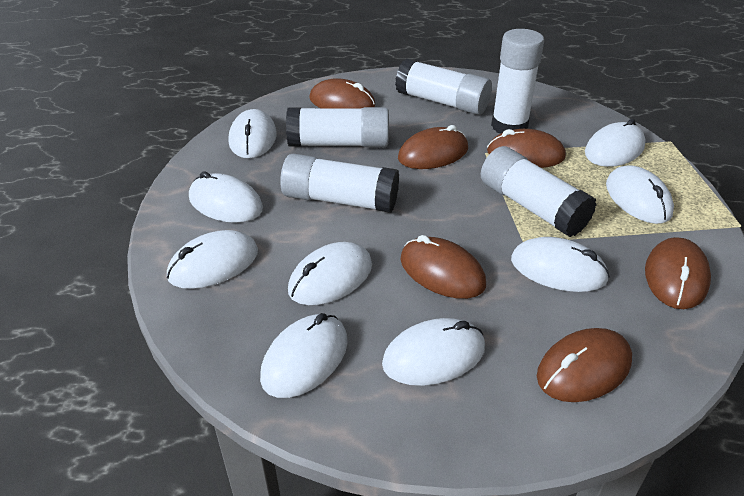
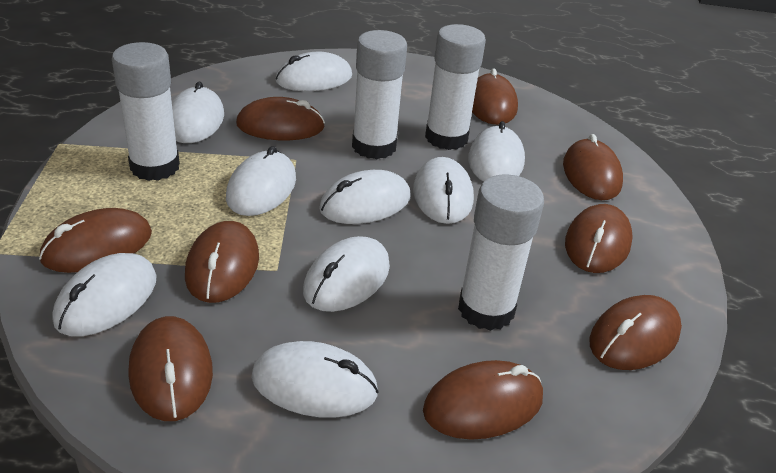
brown mouse: 6 -> 9
white glue stick: 5 -> 4

